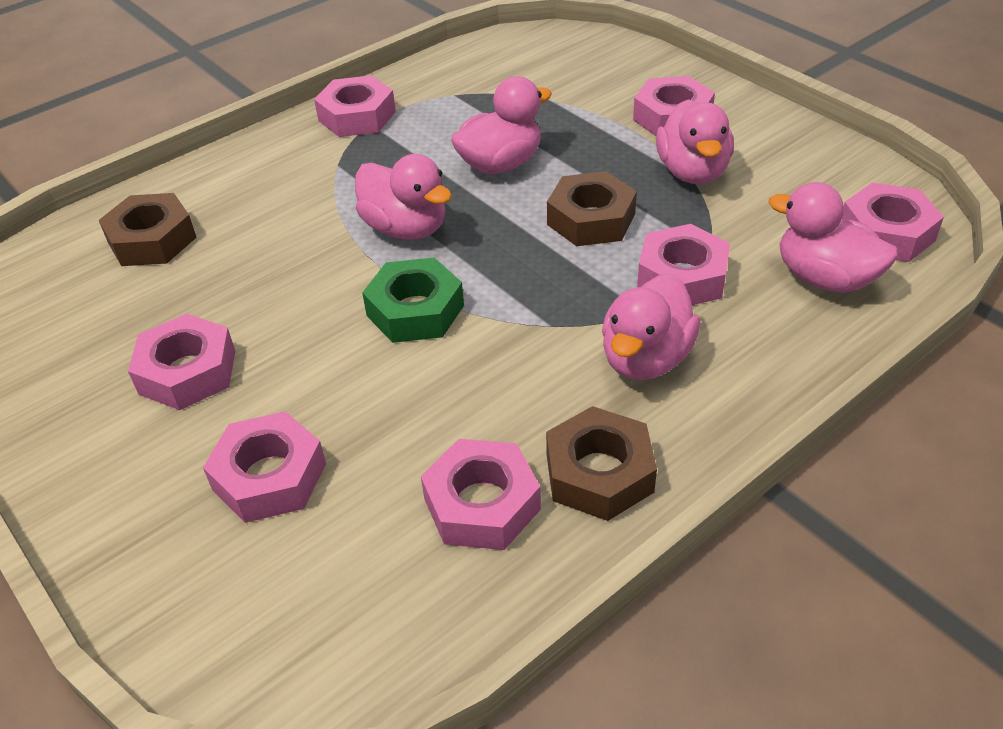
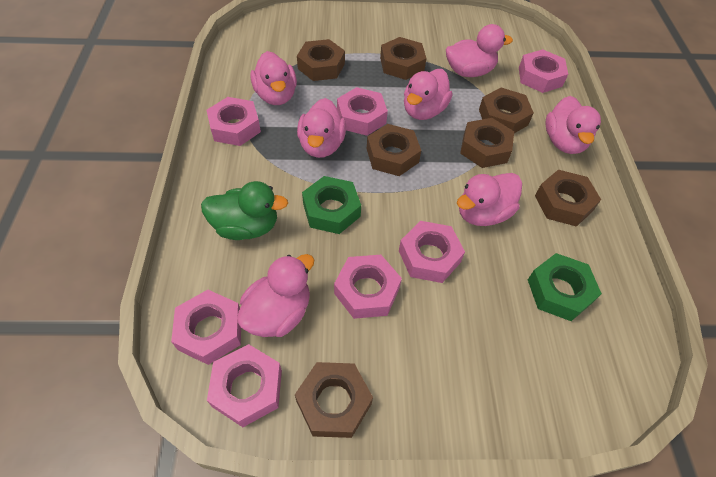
brown nut: 3 -> 7
green duck: 0 -> 1
green nut: 1 -> 2
pink duck: 5 -> 7

